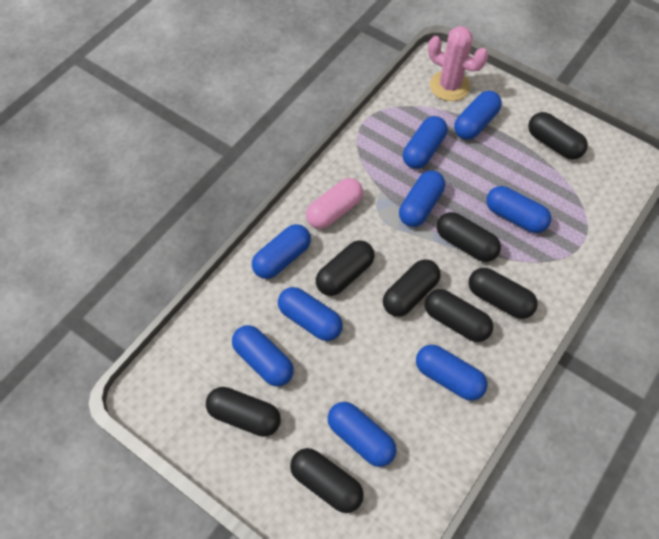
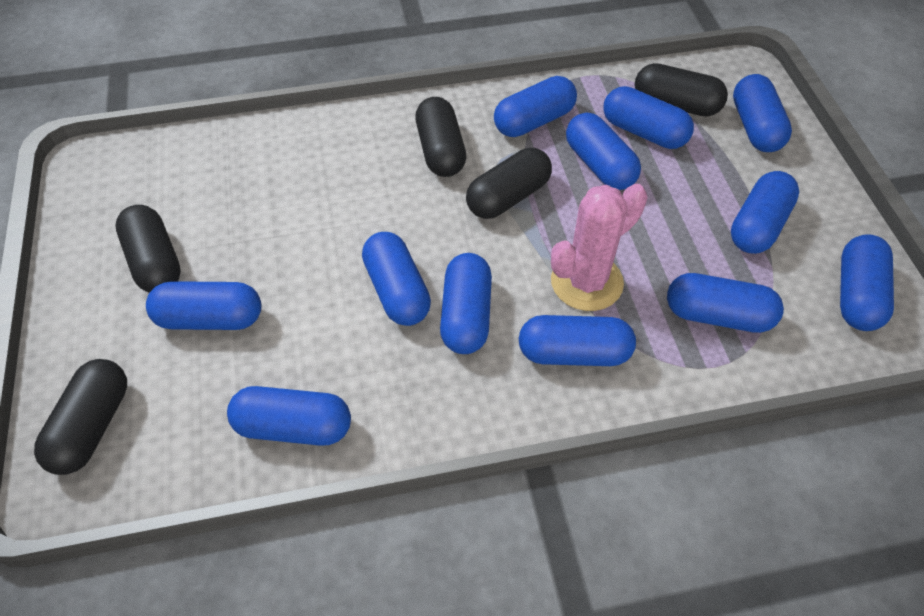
black capsule: 8 -> 5
blue capsule: 9 -> 12
pink capsule: 1 -> 0

